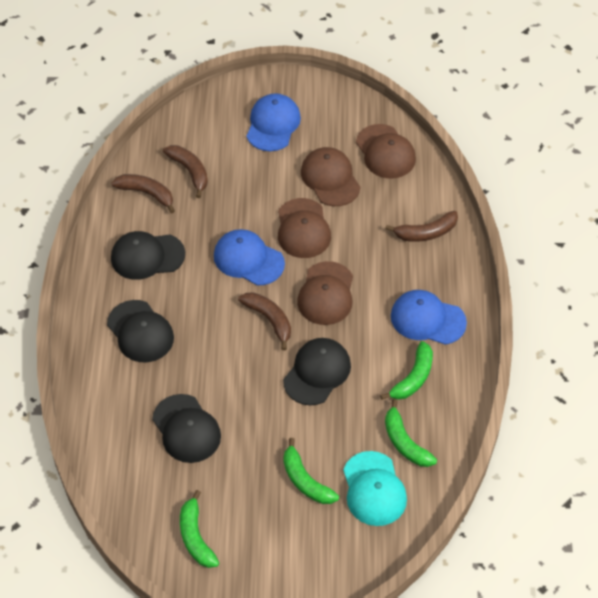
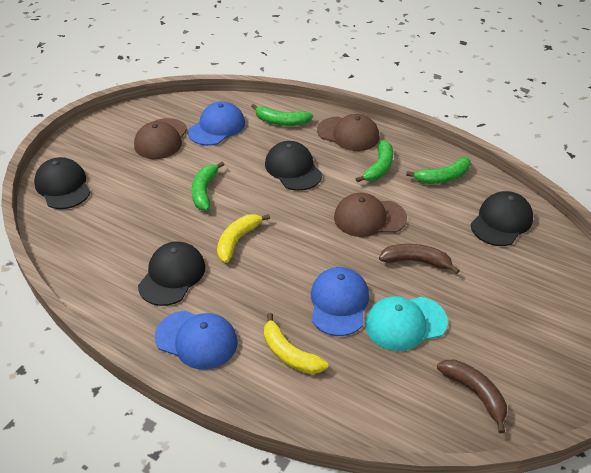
brown banana: 4 -> 2
brown cap: 4 -> 3
yellow banana: 0 -> 2

